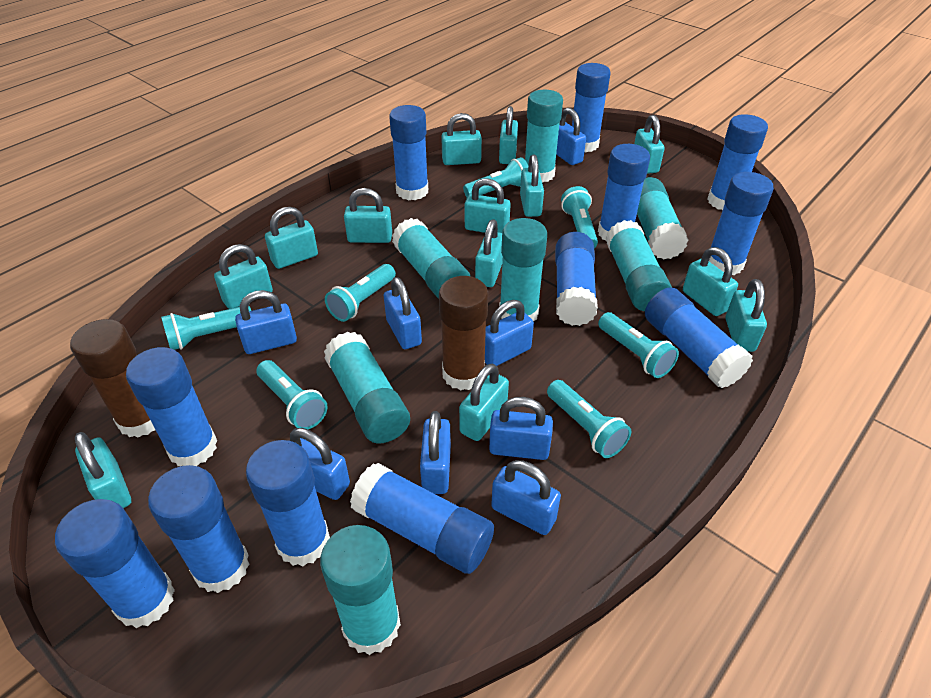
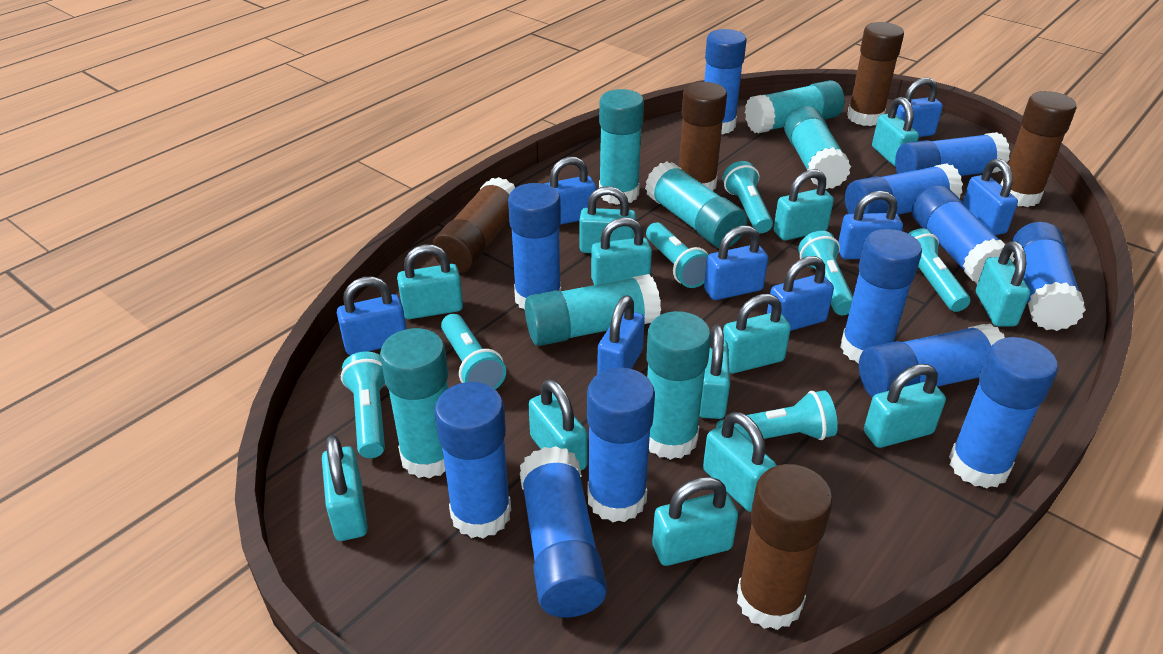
brown glue stick: 2 -> 5

